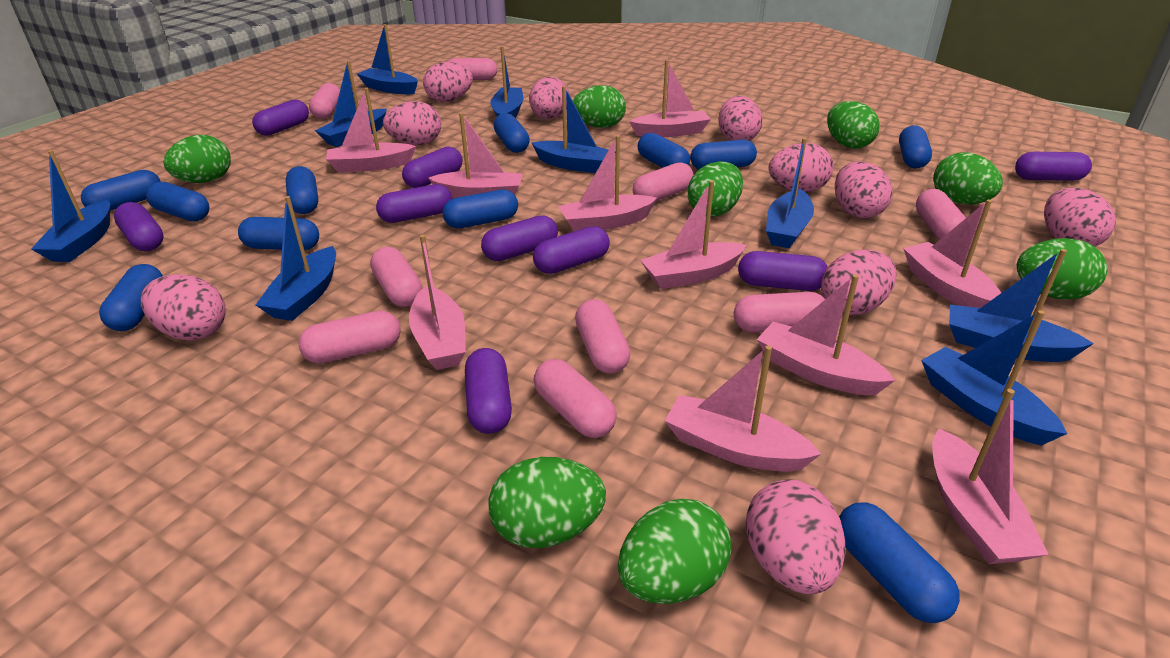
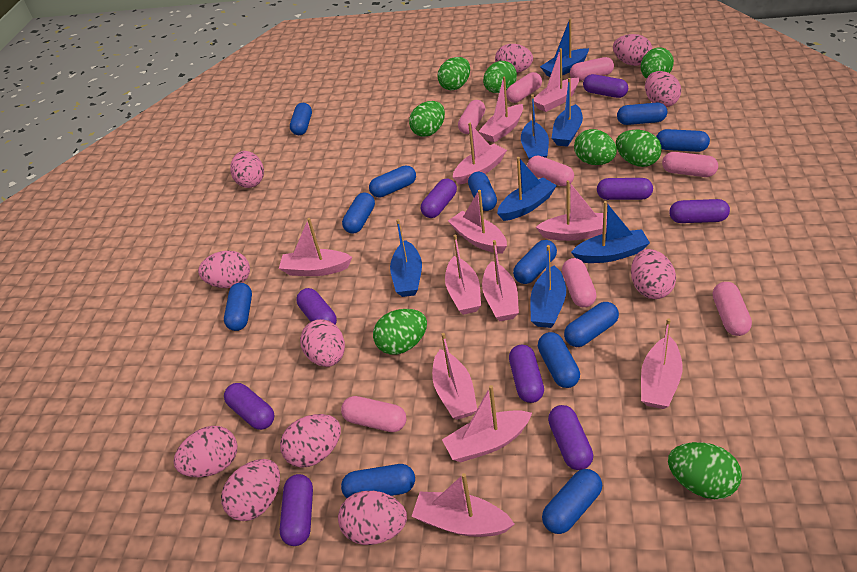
blue boat: 9 -> 7
blue capsule: 11 -> 12
pink boat: 10 -> 12
pink capsule: 9 -> 8
pink egg: 10 -> 11

